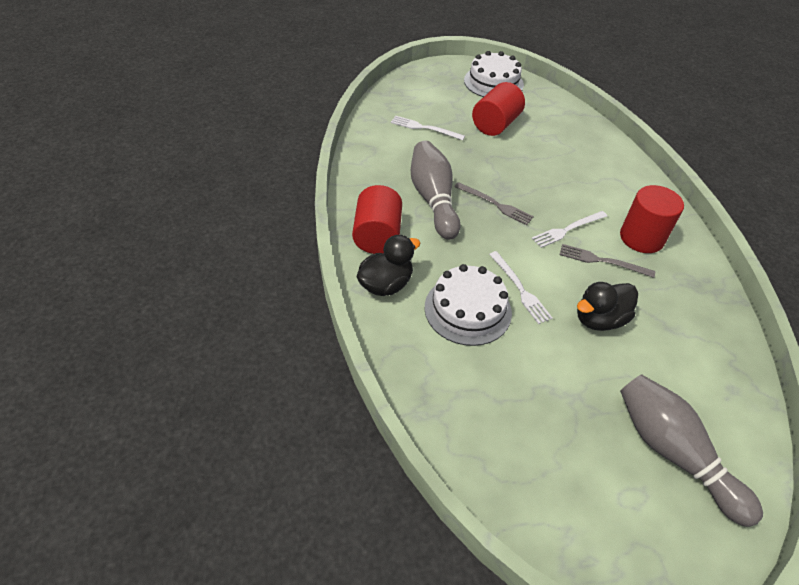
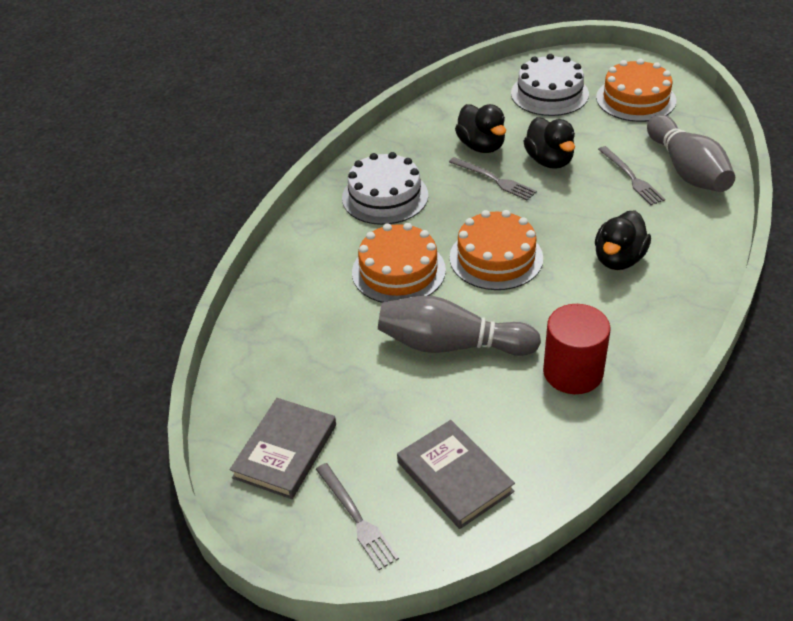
black duck: 2 -> 3
grey book: 0 -> 2
grey fork: 2 -> 3
orange cake: 0 -> 3
red cylinder: 3 -> 1
white fork: 3 -> 0

